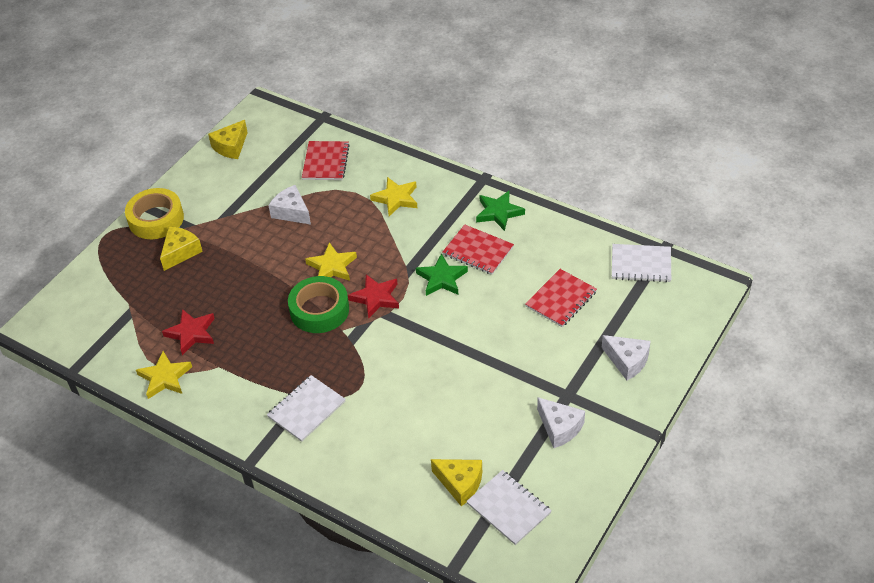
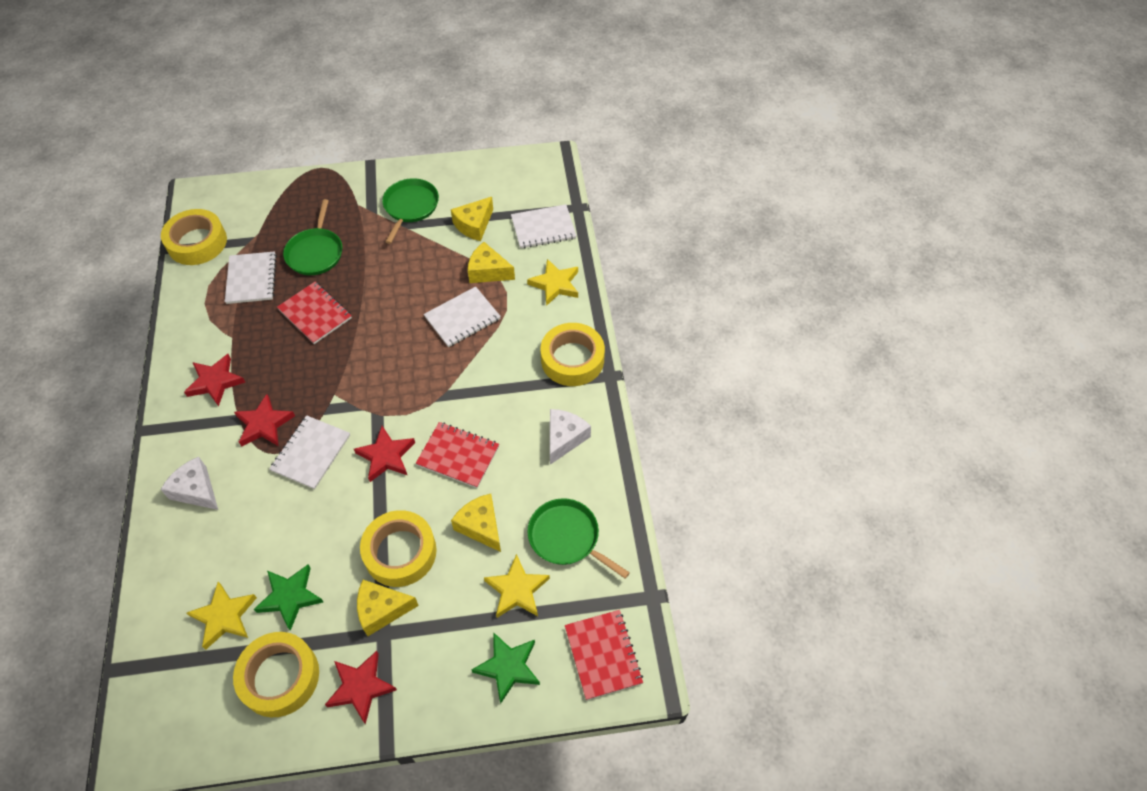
green pan: 0 -> 3
green tape: 1 -> 0
red star: 2 -> 4
white cheese: 3 -> 2
white notebook: 3 -> 4
yellow cheese: 3 -> 4
yellow tape: 1 -> 4

